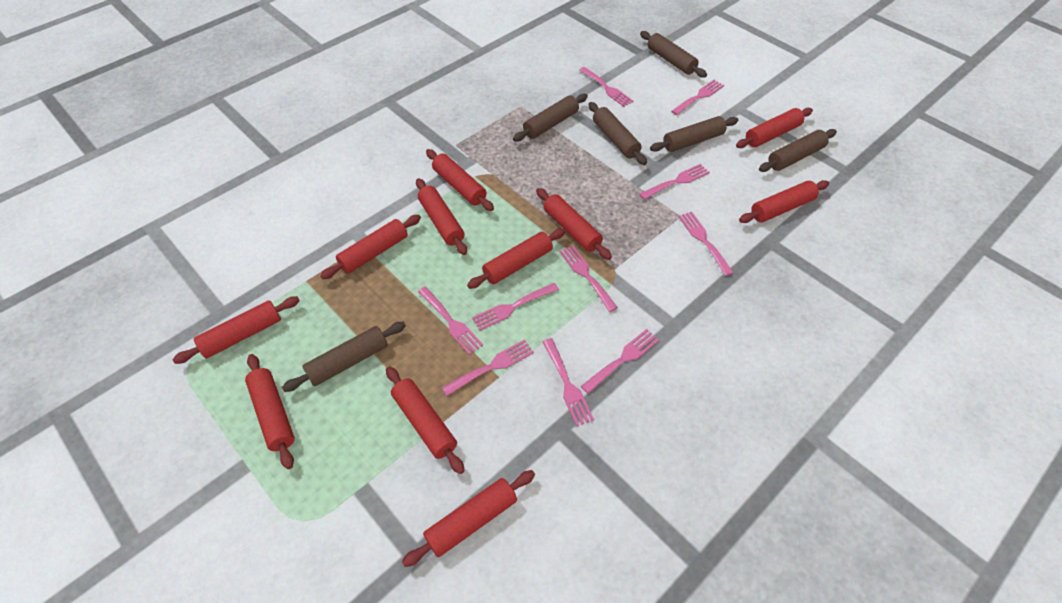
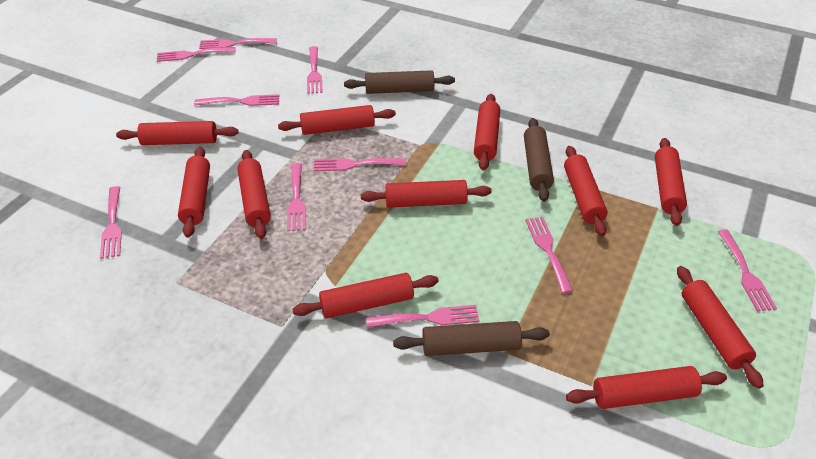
brown rolling pin: 6 -> 3

